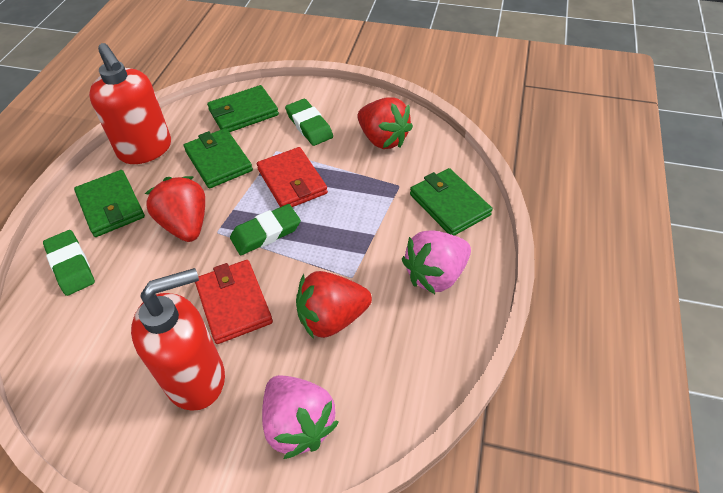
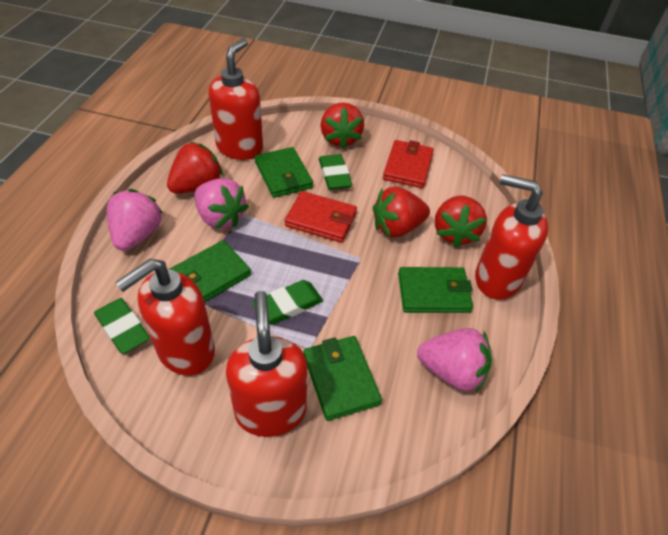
pink strawberry: 2 -> 3
red soap dispenser: 2 -> 4
red strawberry: 3 -> 4

